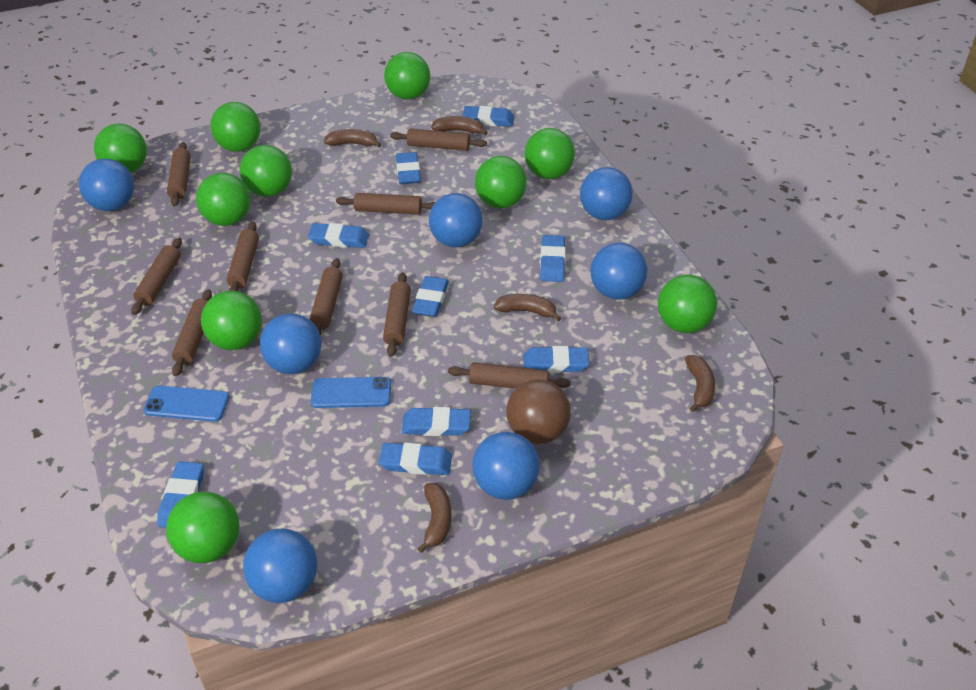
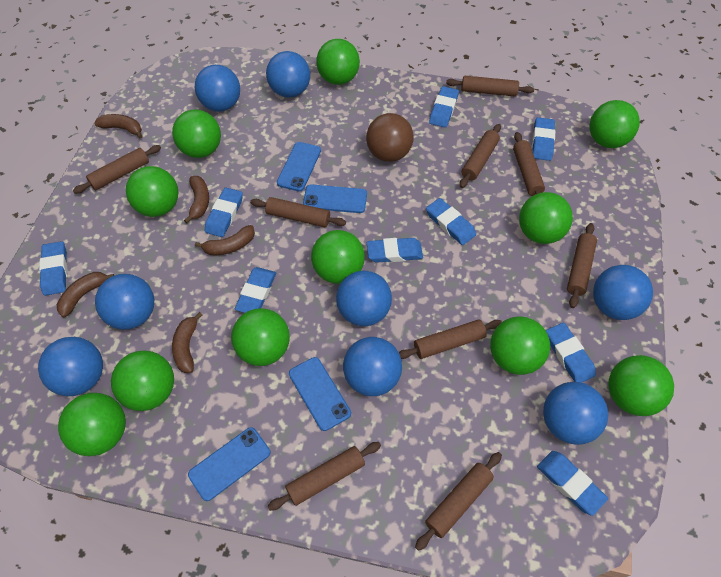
blue ball: 7 -> 8
blue phone: 2 -> 4
green ball: 10 -> 11

